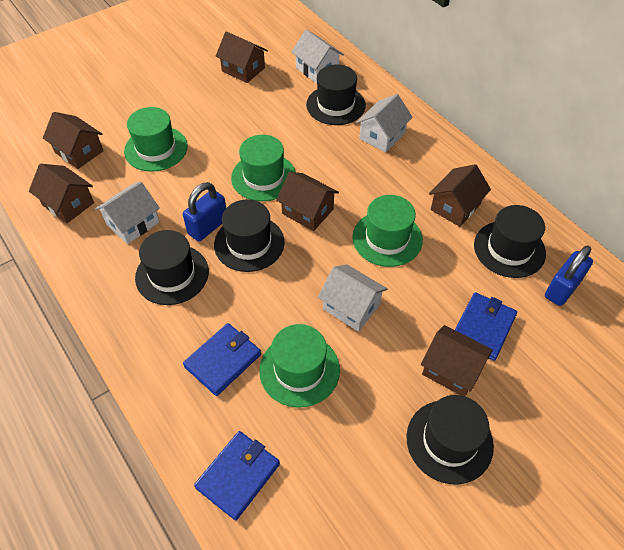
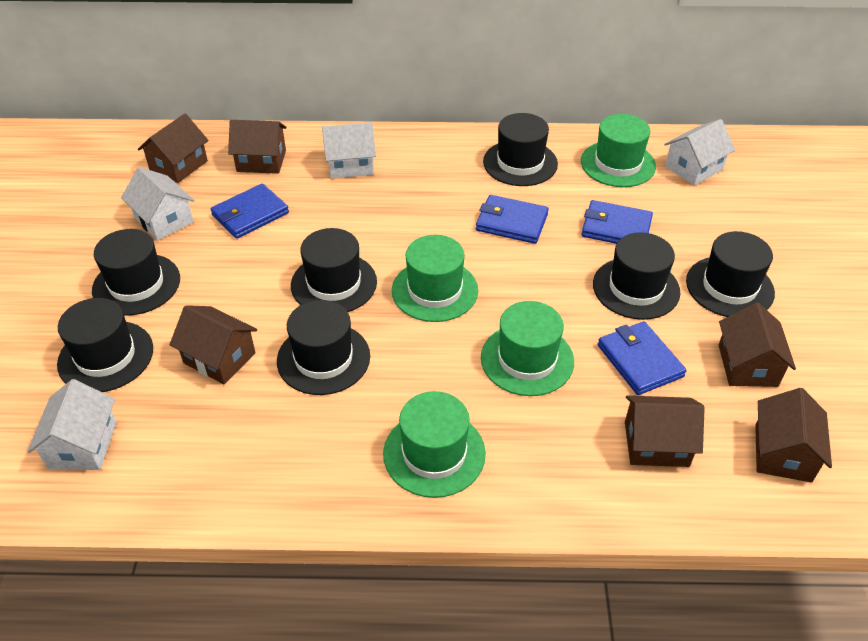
black hat: 5 -> 7
blue padlock: 2 -> 0
blue wallet: 3 -> 4

